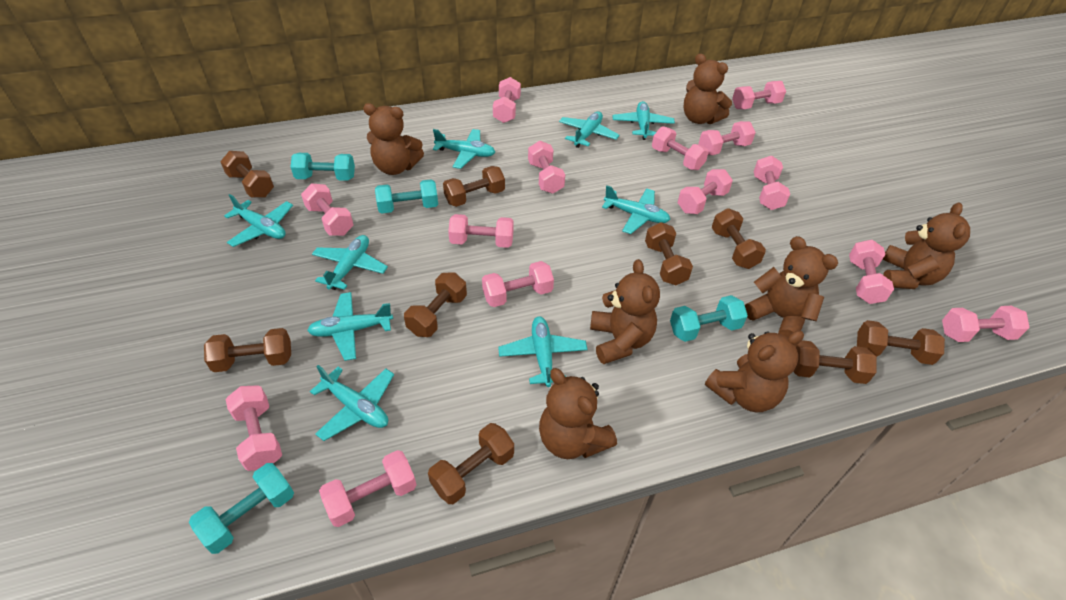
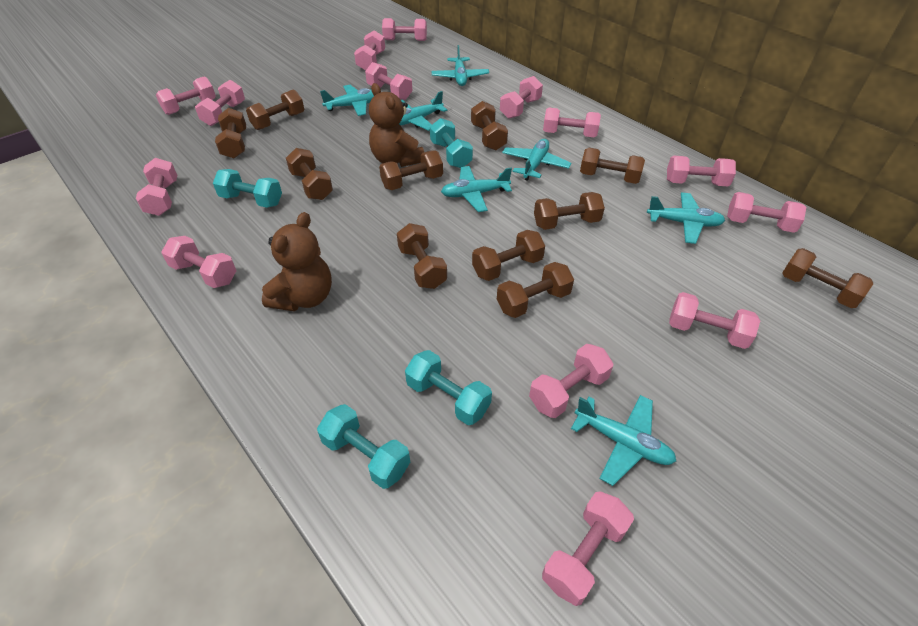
brown dumbbell: 9 -> 11
brown teddy bear: 7 -> 2
turquoise plane: 9 -> 7

